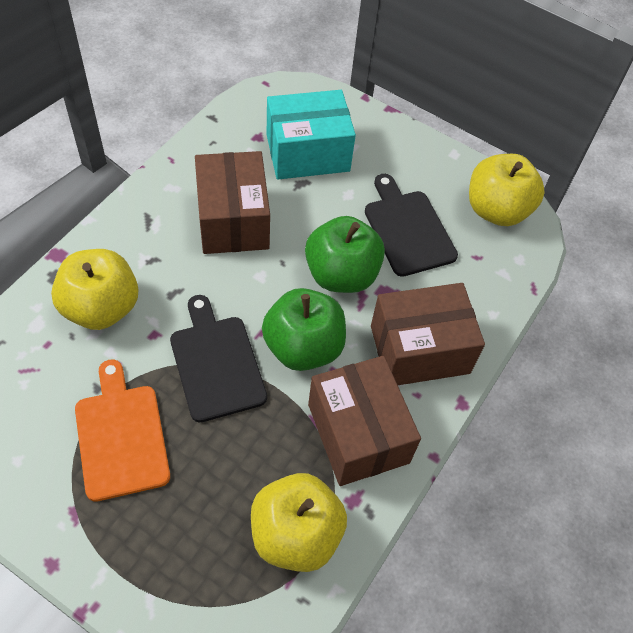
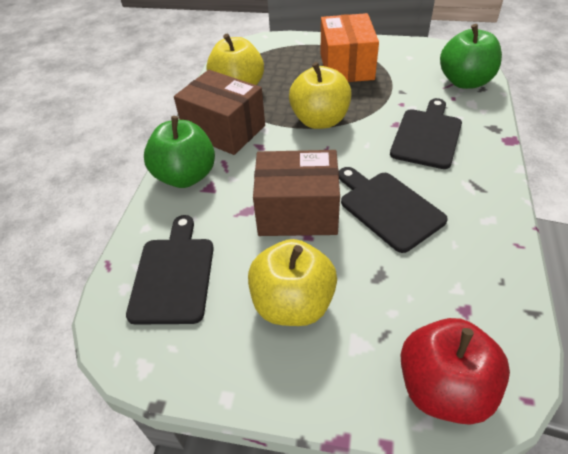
black cutting board: 2 -> 3
brown box: 3 -> 2
orange box: 0 -> 1
orange cutting board: 1 -> 0
red apple: 0 -> 1
turquoise box: 1 -> 0

